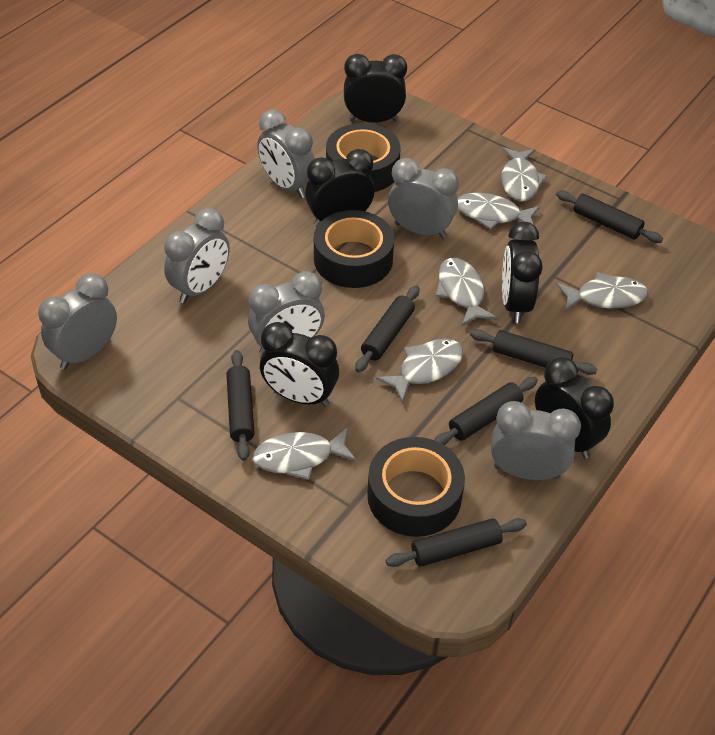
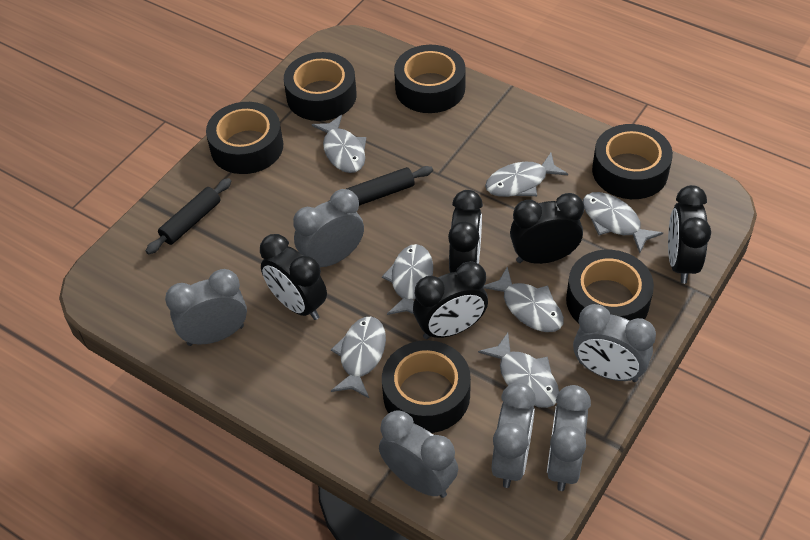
black rolling pin: 6 -> 2
black tape: 3 -> 6
grey fish: 6 -> 7

